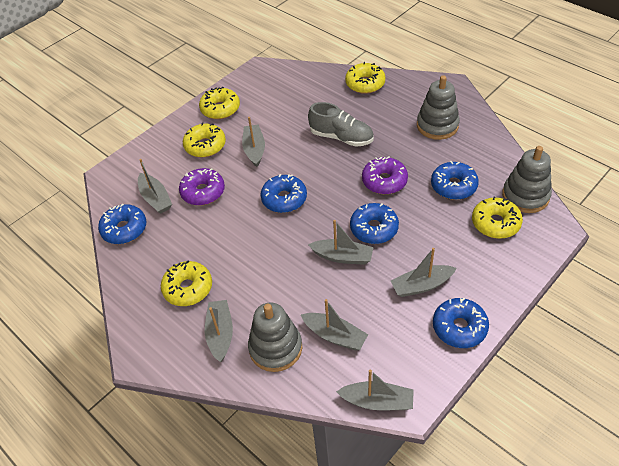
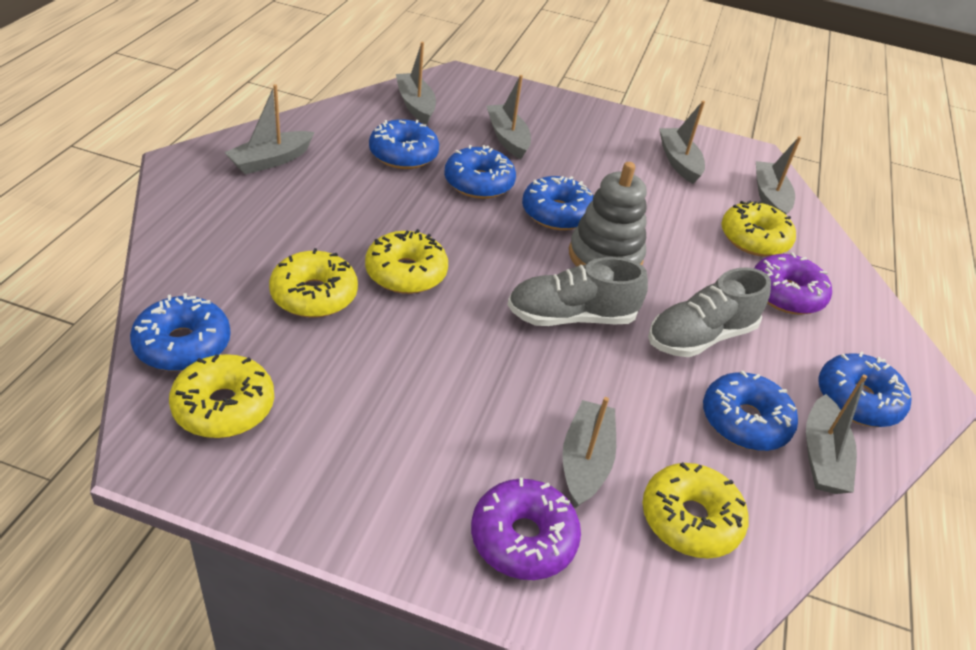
blue donut: 5 -> 6
grey shoe: 1 -> 2
grey stacking toy: 3 -> 1

